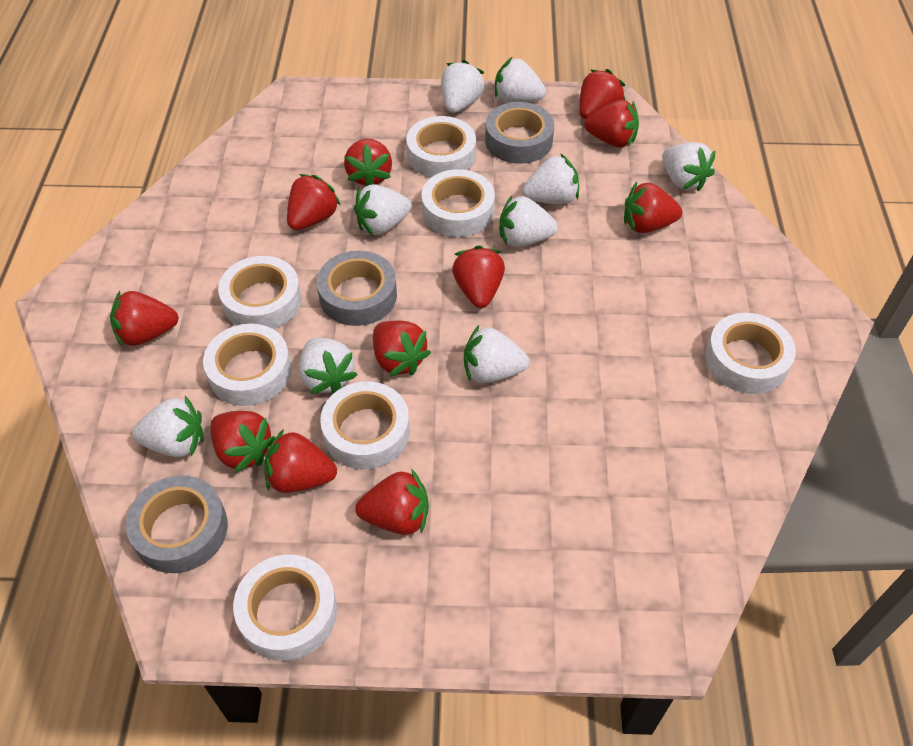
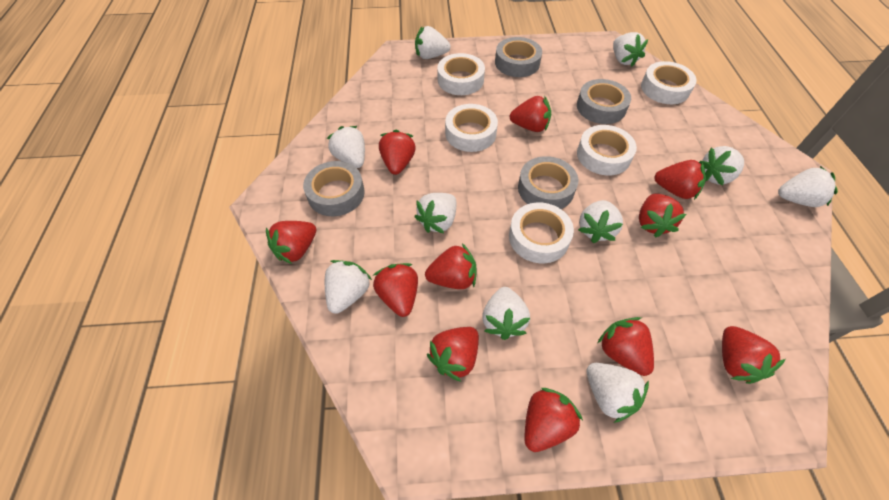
grey tape: 3 -> 4
white strawberry: 9 -> 10
white tape: 7 -> 5

